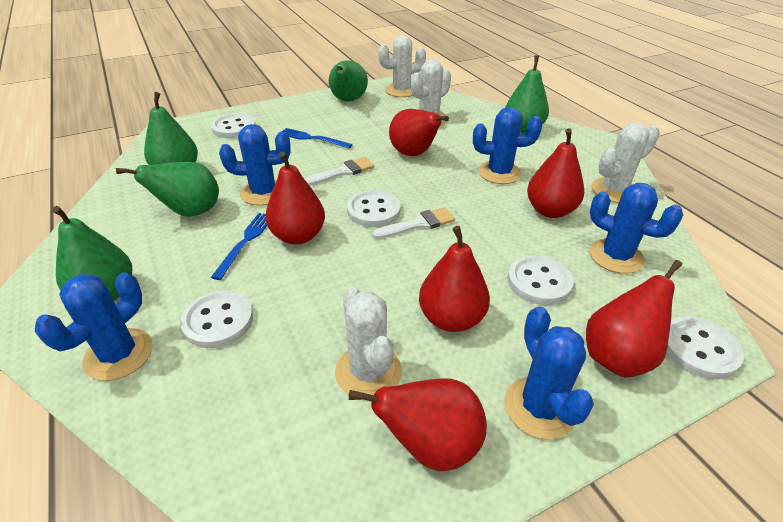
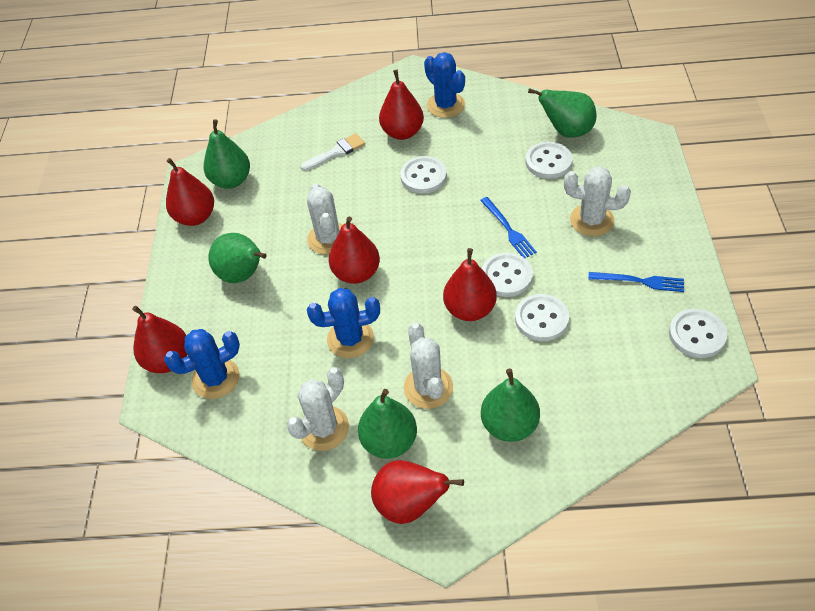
blue cactus: 5 -> 3
white brush: 2 -> 1

